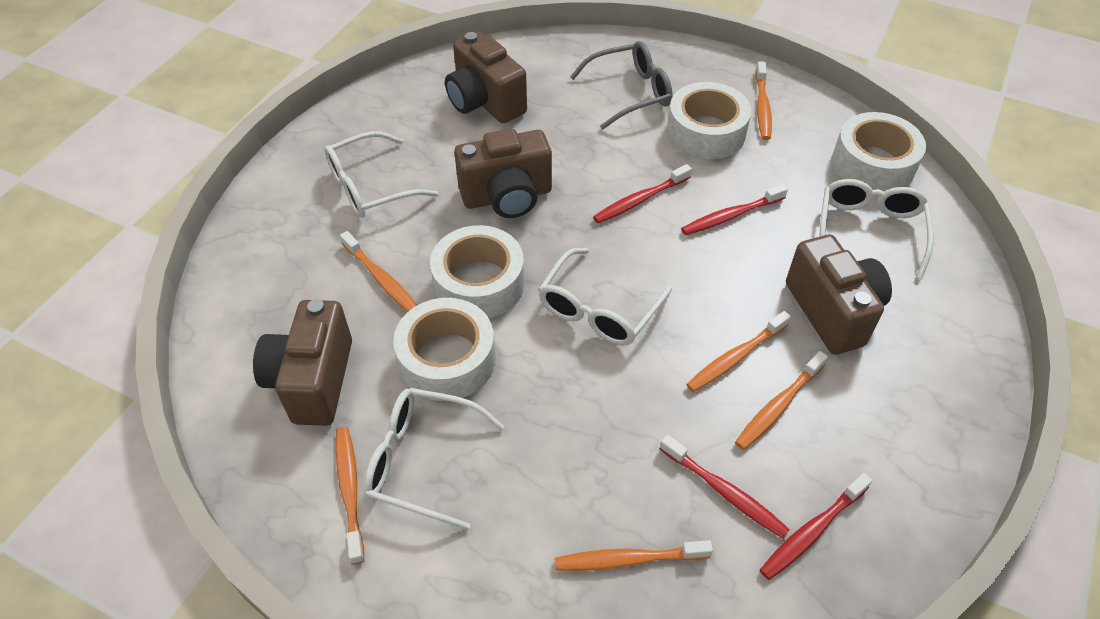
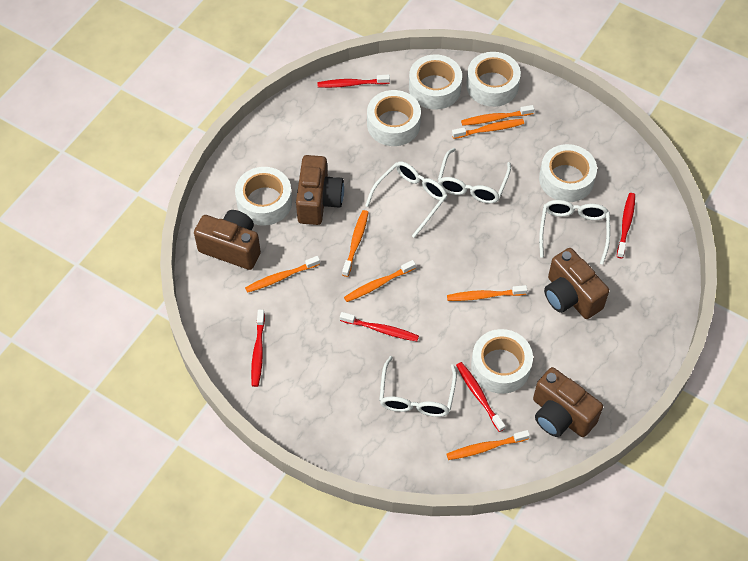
grey glasses: 1 -> 0
orange toothbrush: 6 -> 7
red toothbrush: 4 -> 5
white tape: 4 -> 6

